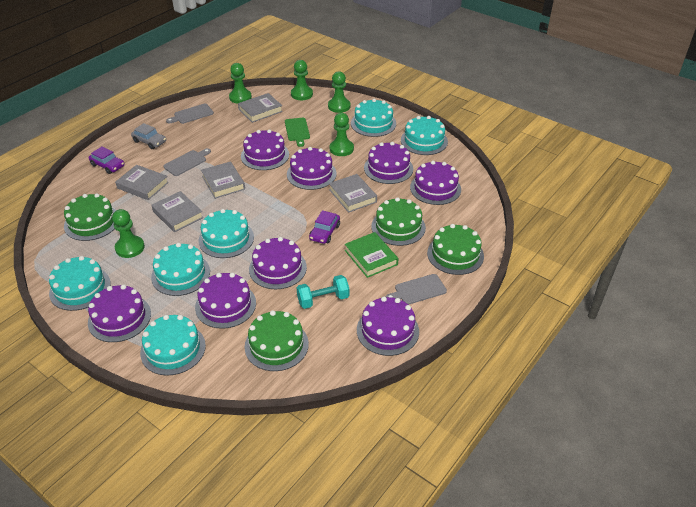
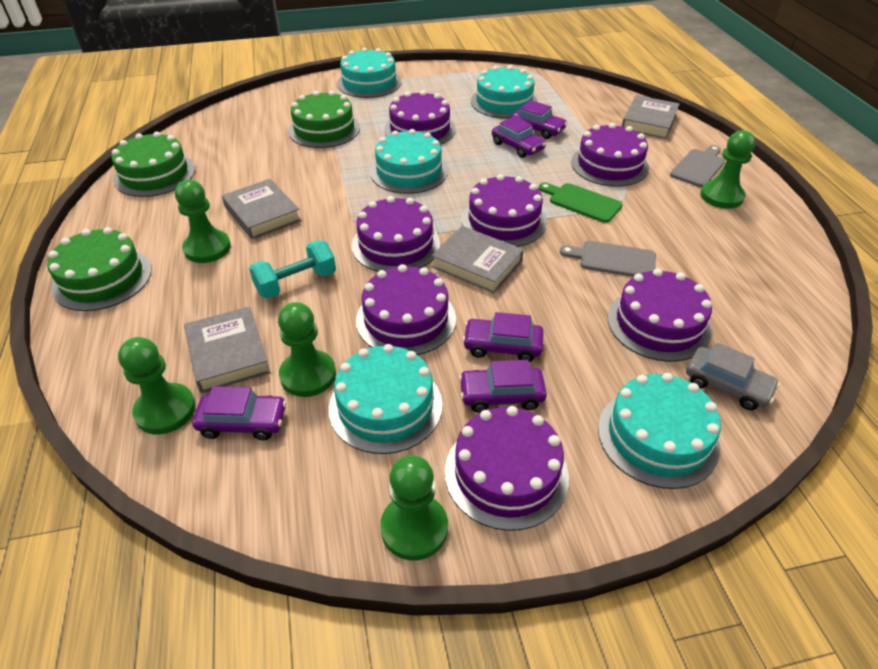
green book: 1 -> 0
green cake: 4 -> 3
grey book: 5 -> 4
grey cutting board: 3 -> 2
purple cake: 8 -> 7
purple car: 2 -> 5
turquoise cake: 6 -> 5

